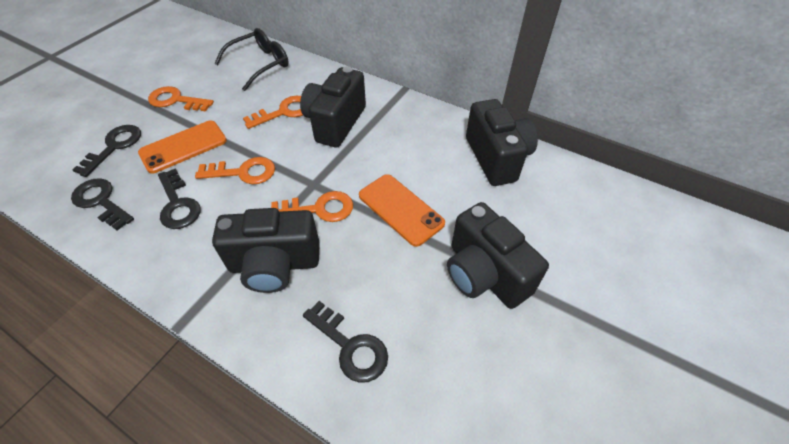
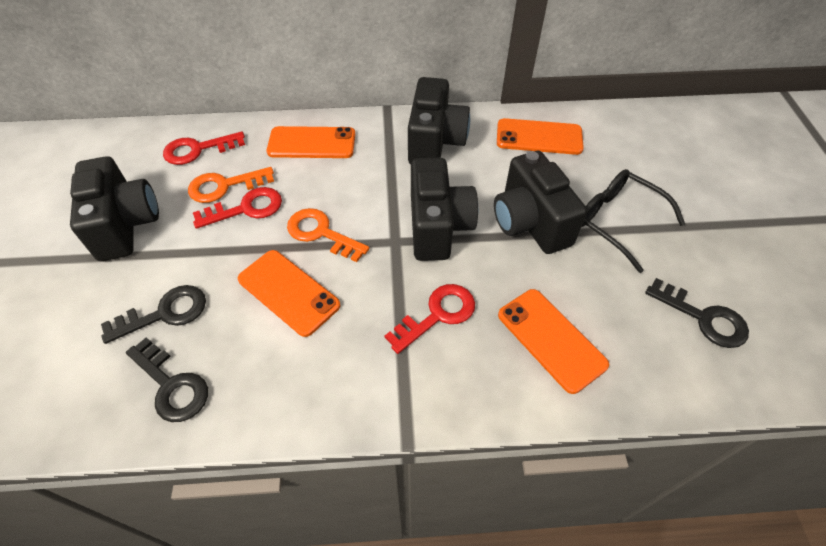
black key: 4 -> 3
orange key: 4 -> 2
orange phone: 2 -> 4
red key: 0 -> 3

